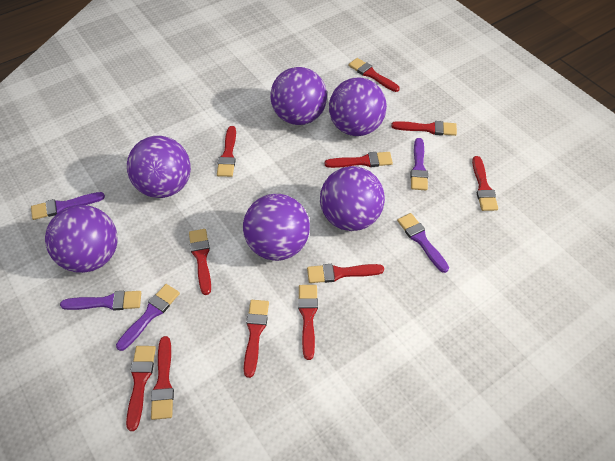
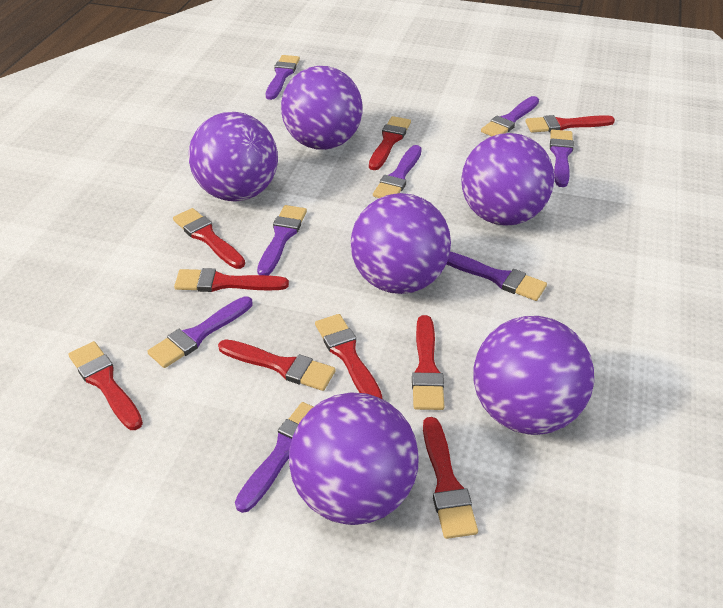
purple brush: 5 -> 8
red brush: 11 -> 9

